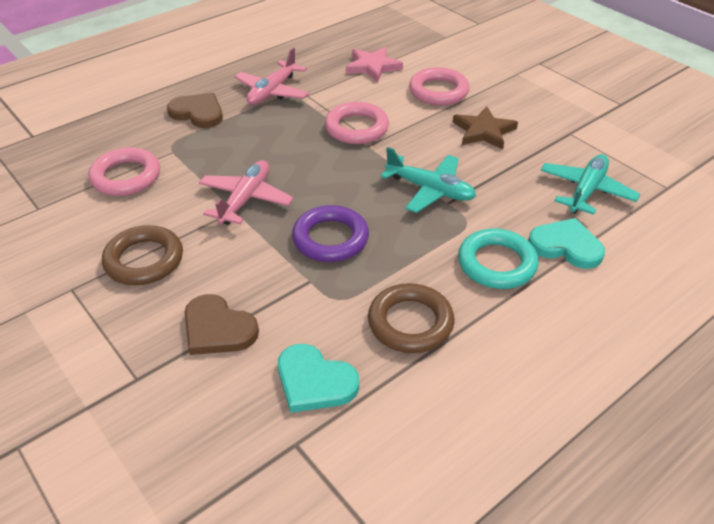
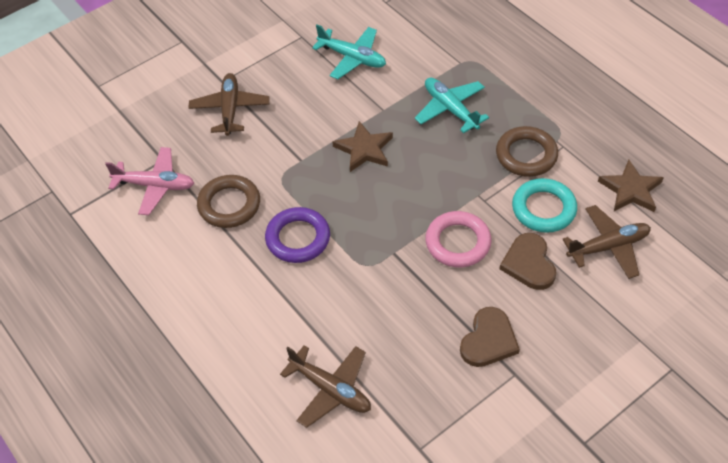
brown plane: 0 -> 3
brown star: 1 -> 2
pink plane: 2 -> 1
pink ring: 3 -> 1
pink star: 1 -> 0
turquoise heart: 2 -> 0

